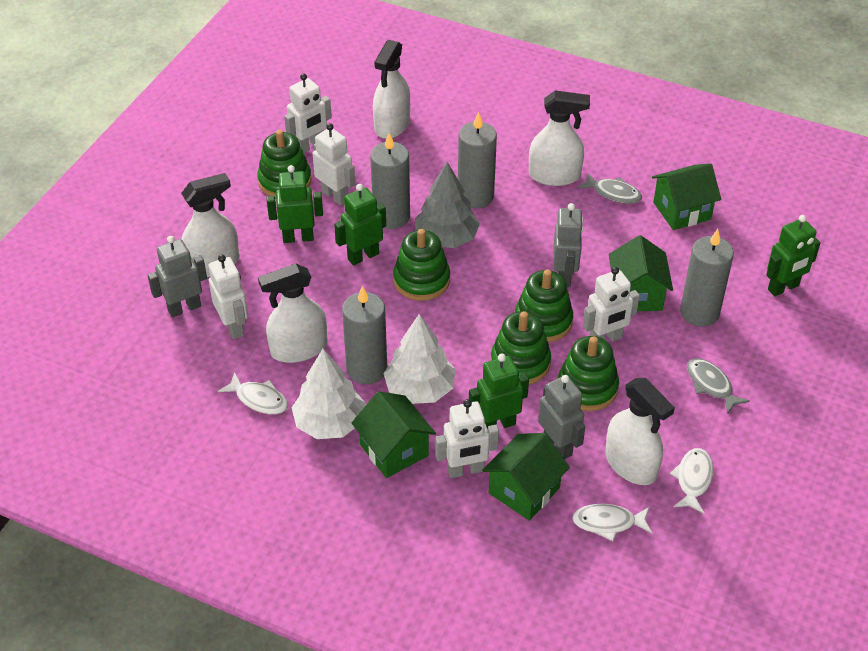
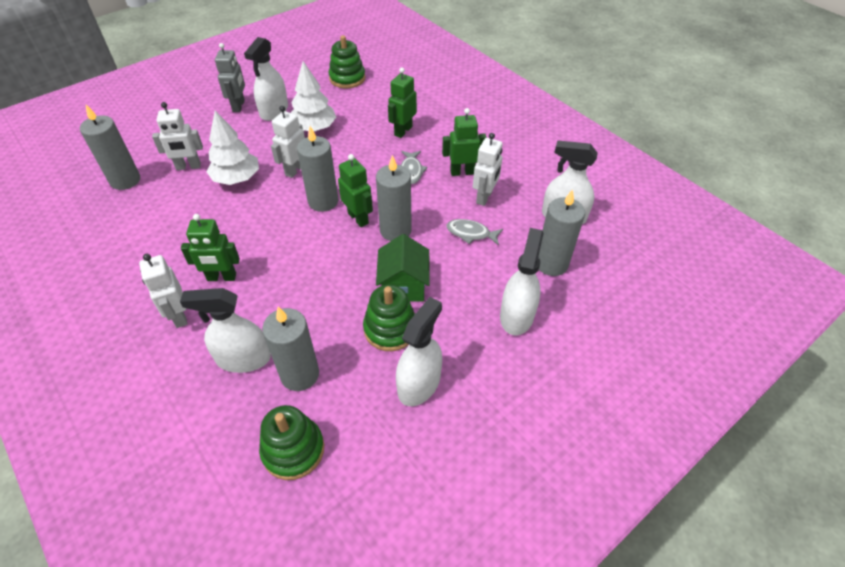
green house: 4 -> 1
green stacking toy: 5 -> 3
grey candle: 4 -> 5
grey robot: 3 -> 1
grey tree: 1 -> 0
white fish: 3 -> 0
white robot: 5 -> 4

